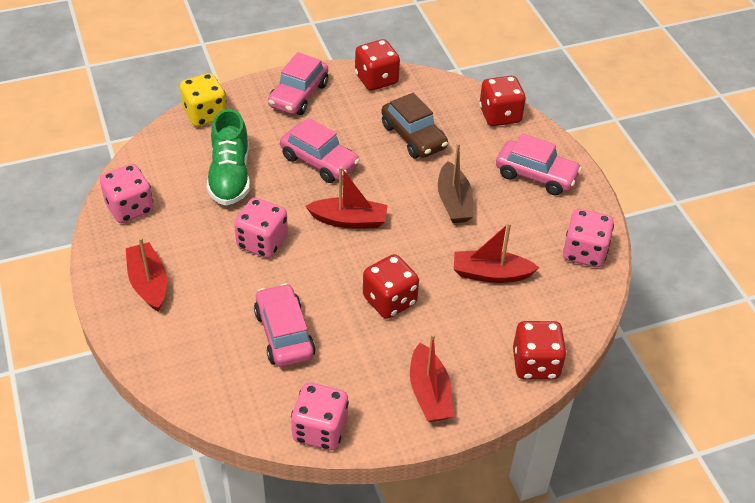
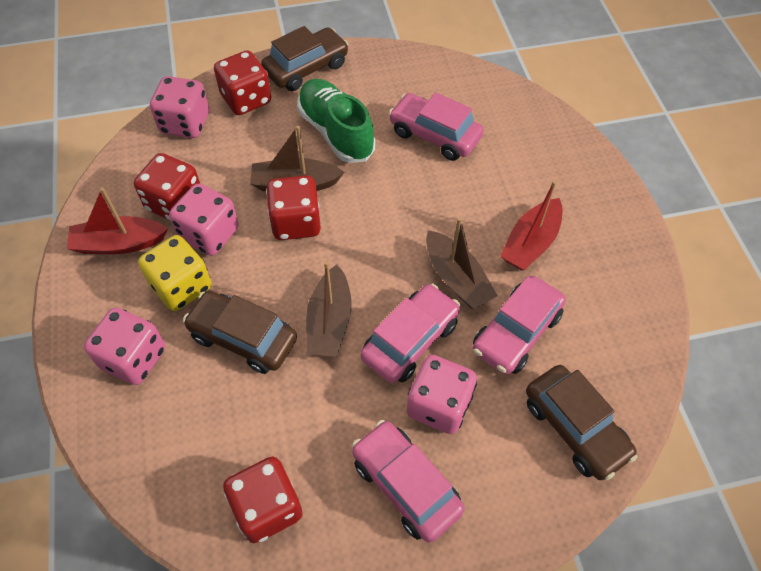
brown boat: 1 -> 3
brown car: 1 -> 3
red boat: 4 -> 2

